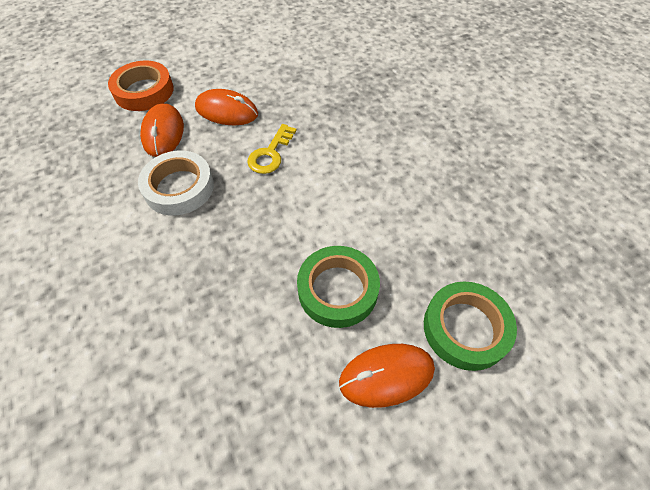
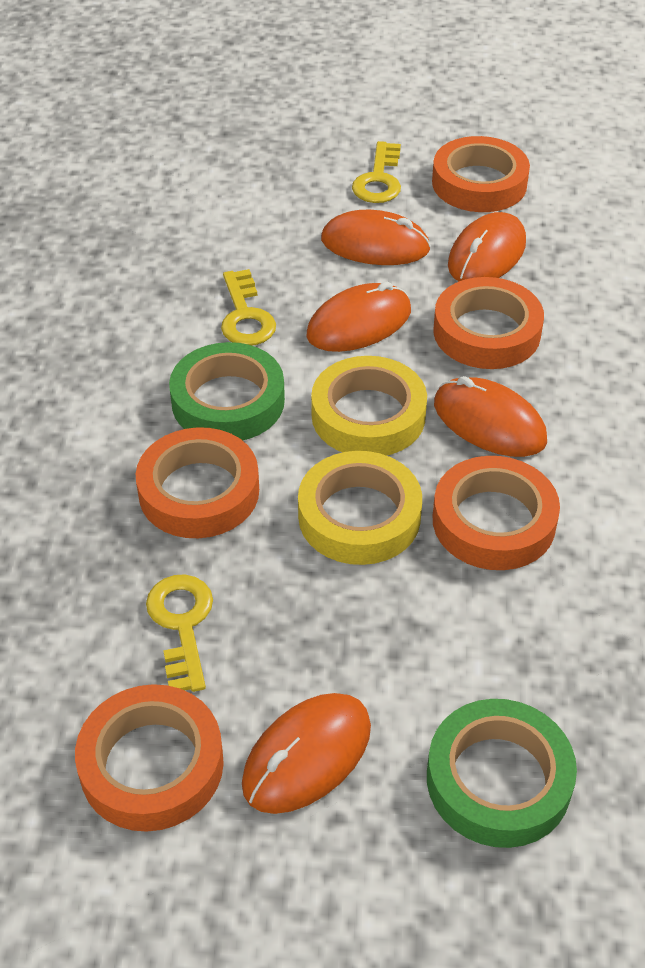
orange mouse: 3 -> 5
orange tape: 1 -> 5
white tape: 1 -> 0
yellow key: 1 -> 3
yellow tape: 0 -> 2

